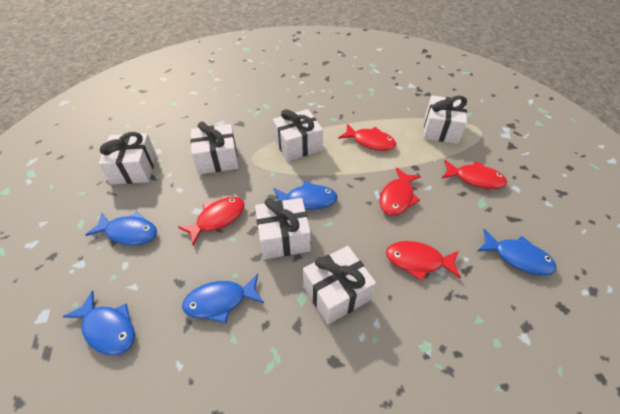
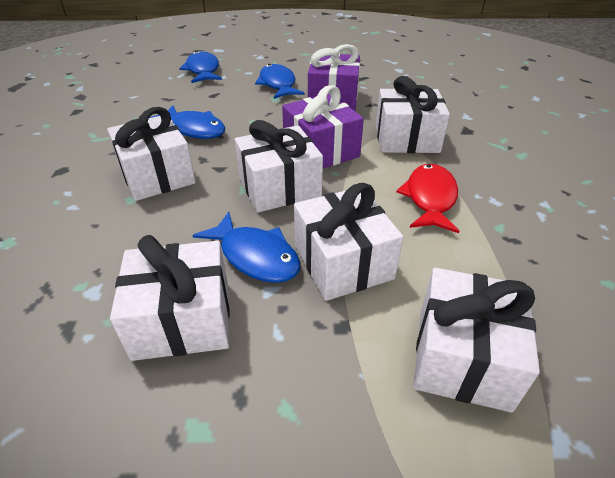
blue fish: 5 -> 4
purple gift: 0 -> 2
red fish: 5 -> 1

